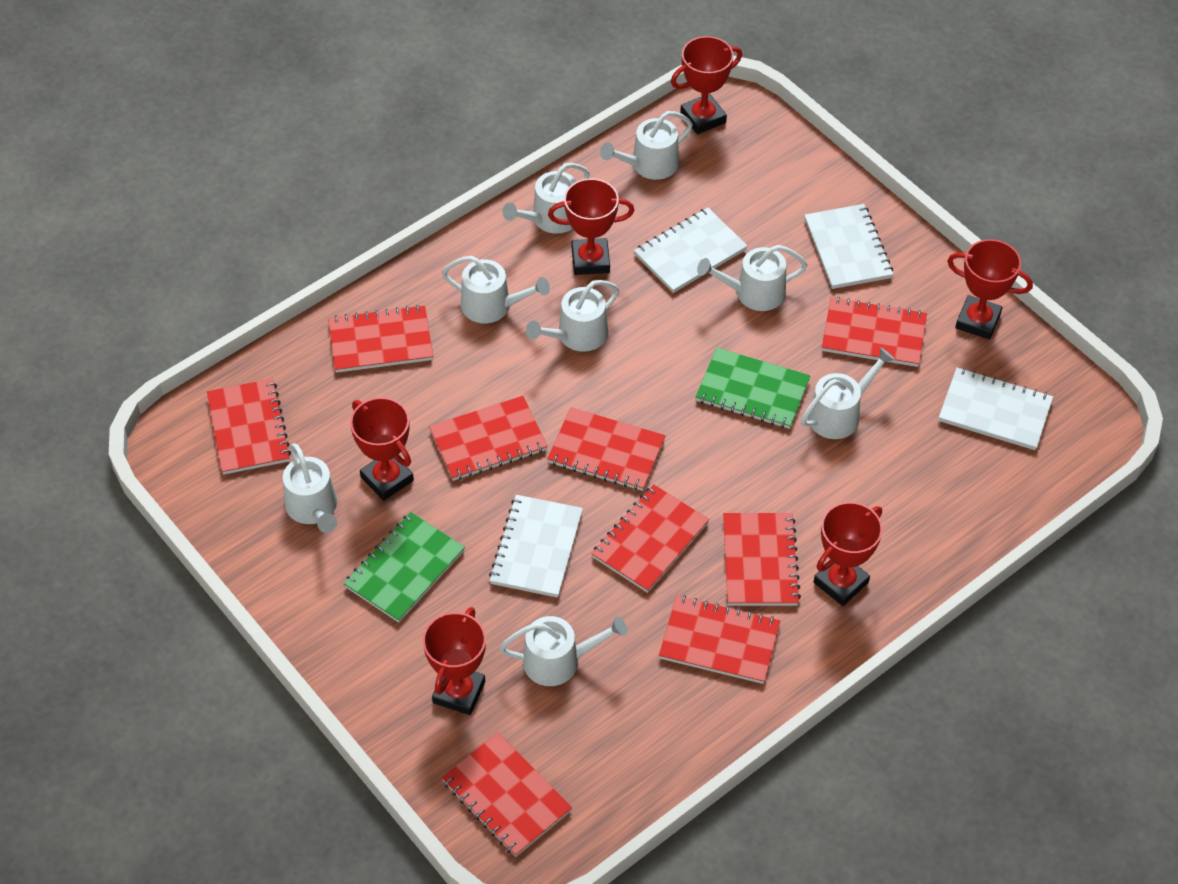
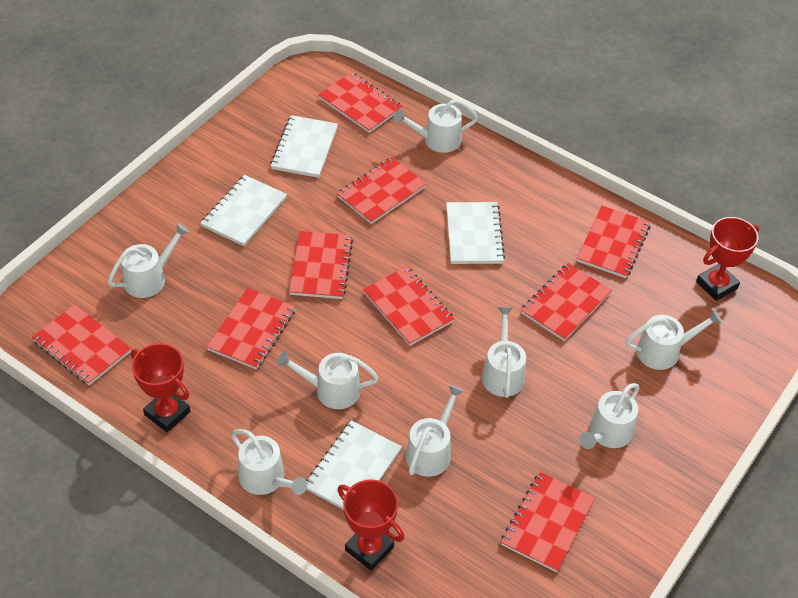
green notebook: 2 -> 0
red trophy: 6 -> 3

